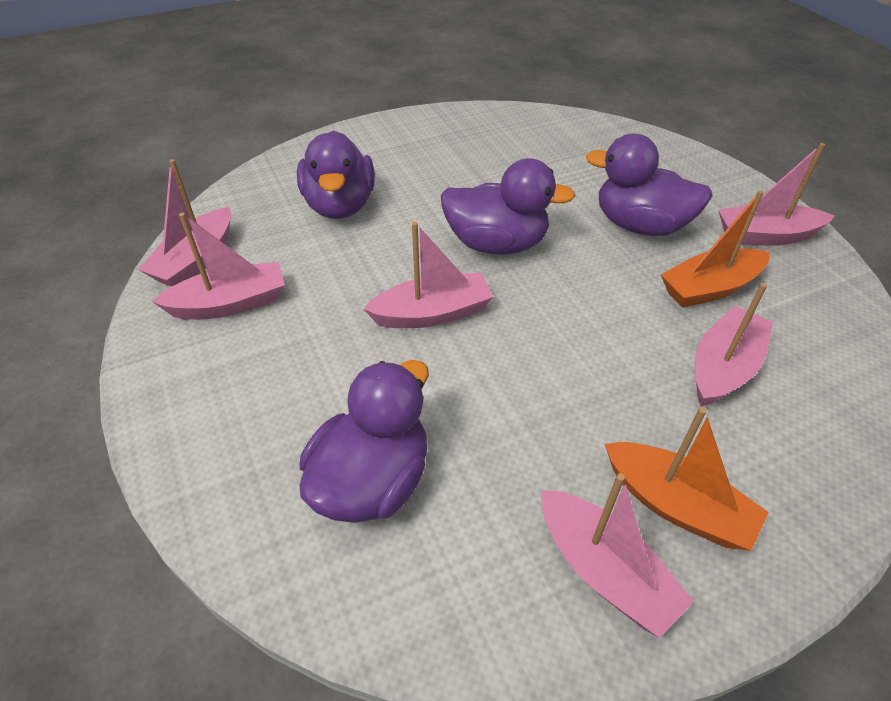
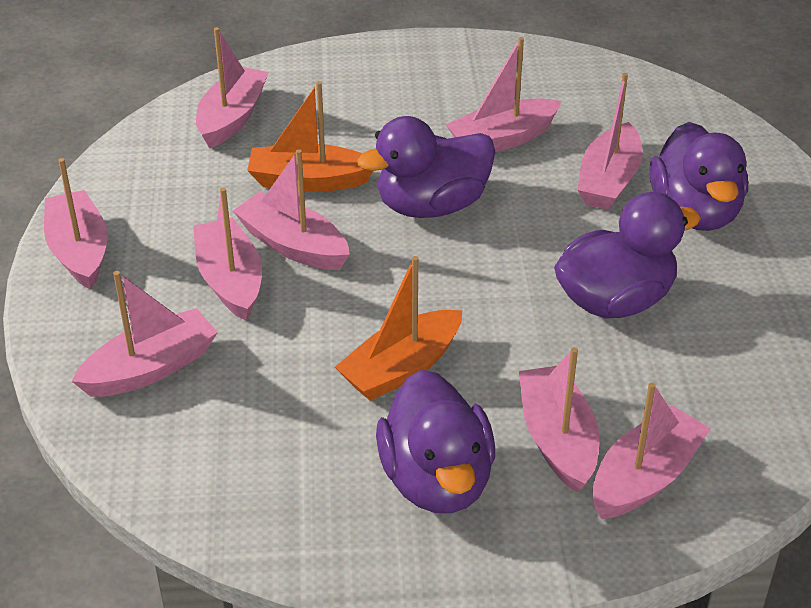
pink boat: 6 -> 9

